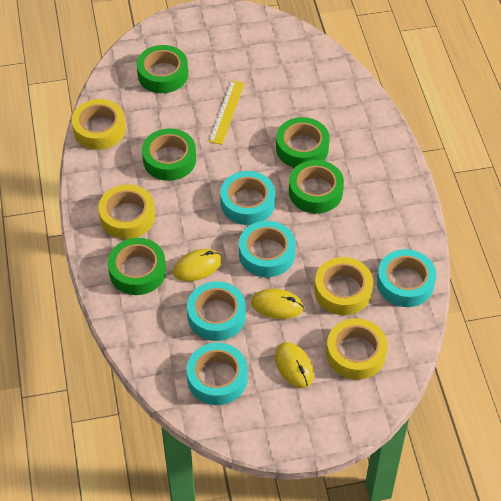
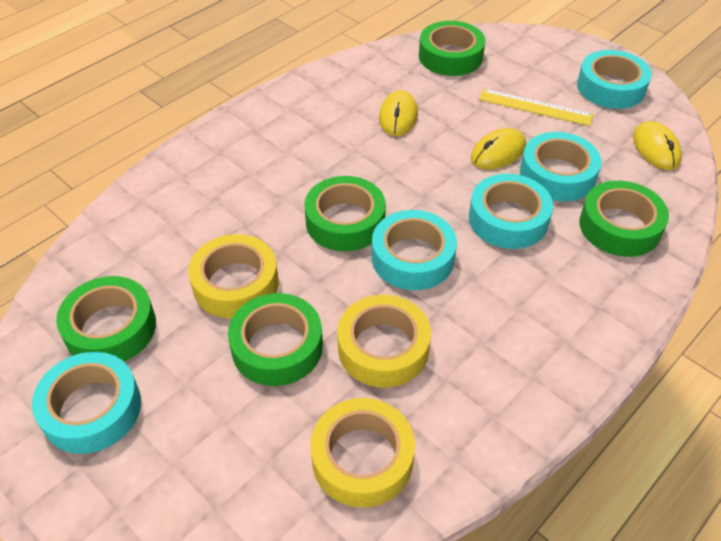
yellow tape: 4 -> 3

